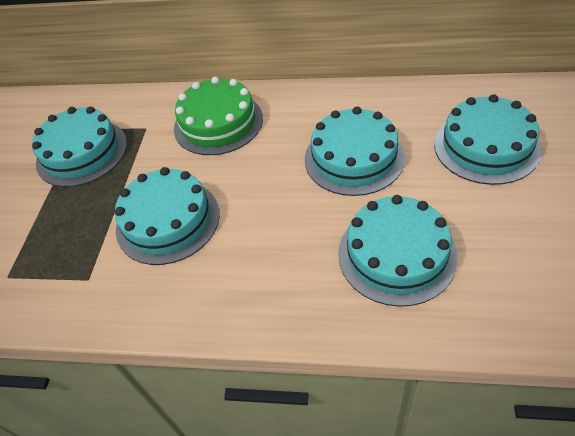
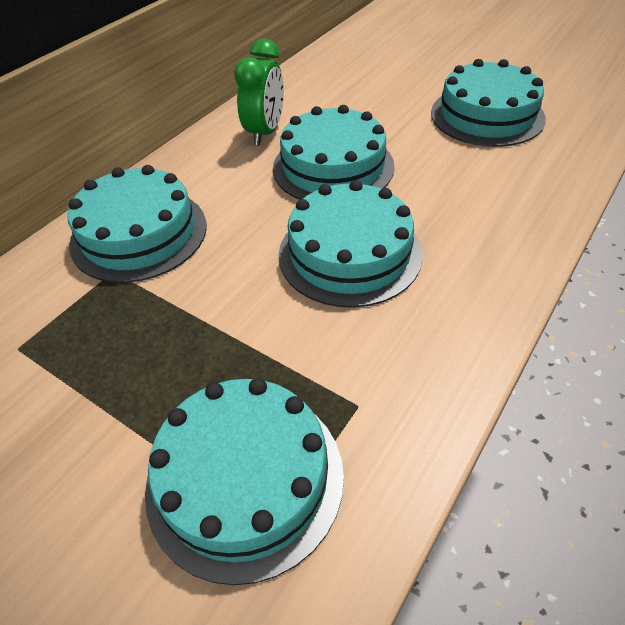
green cake: 1 -> 0
green clock: 0 -> 1

